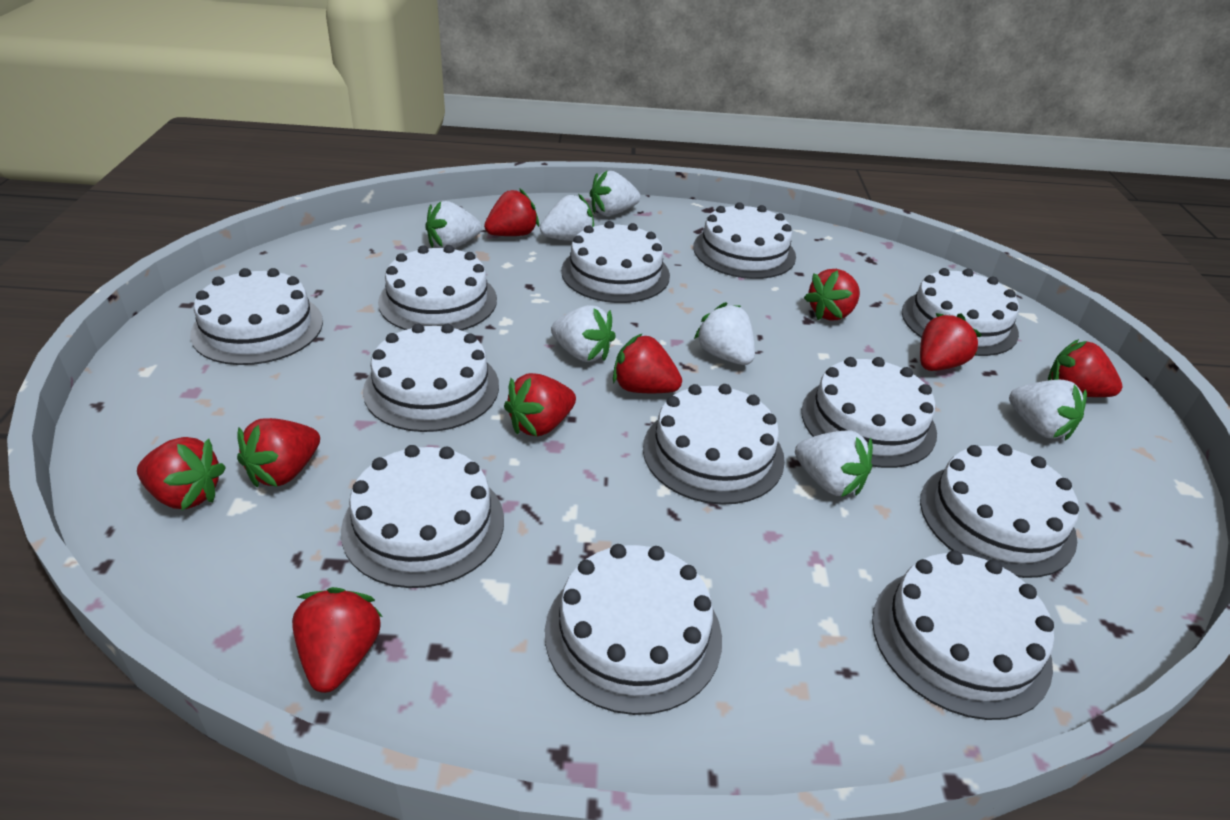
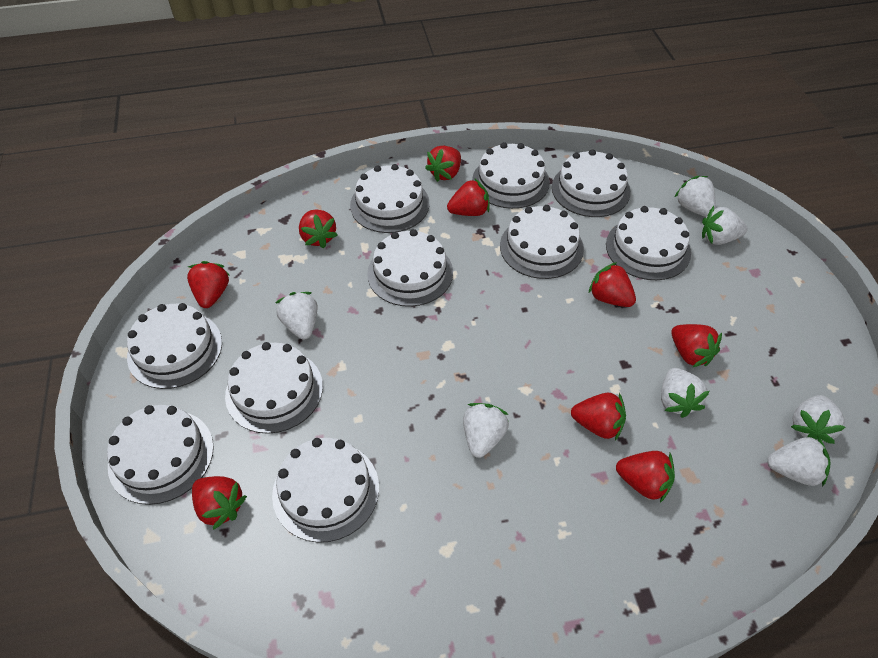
white cake: 12 -> 10

